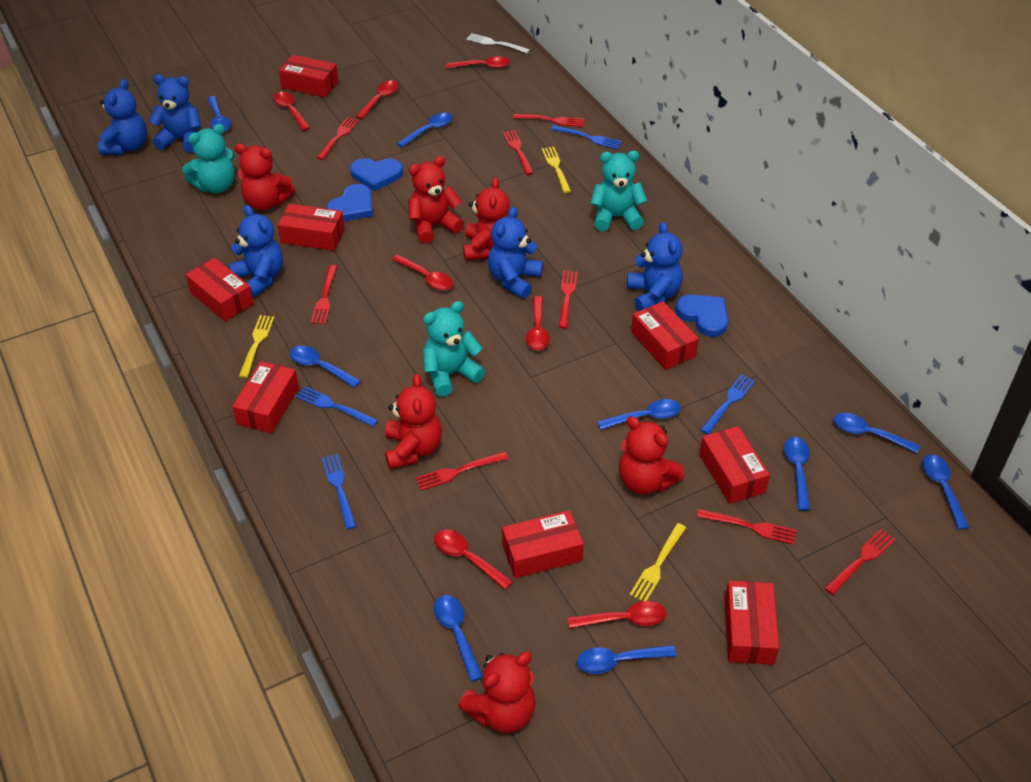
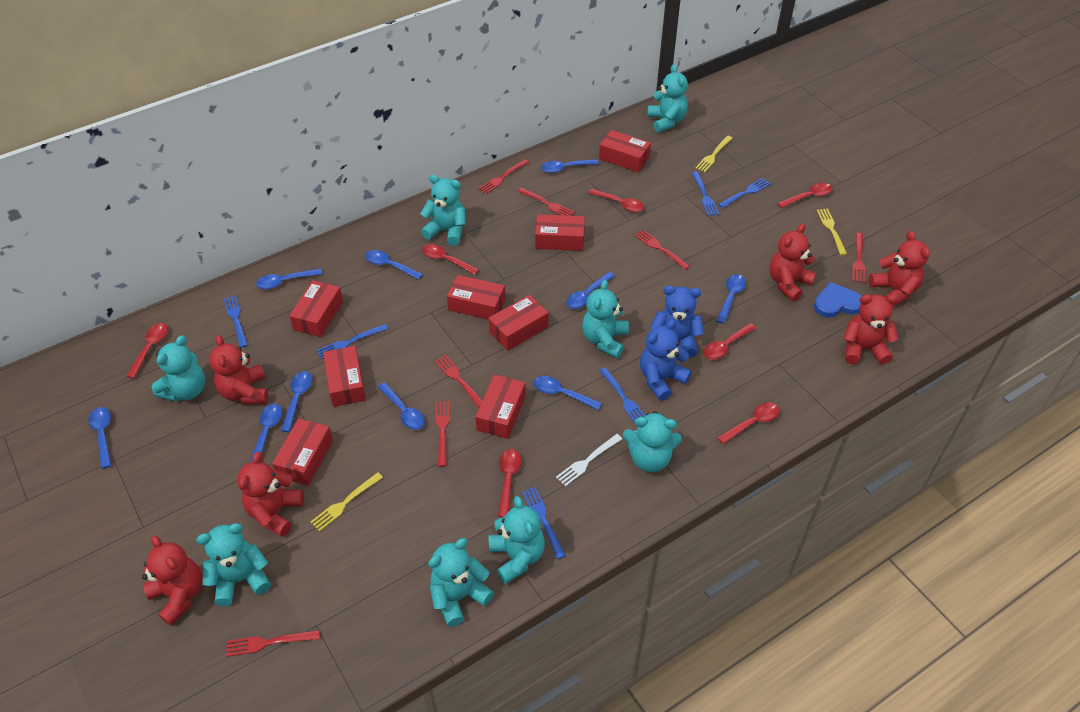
blue fork: 4 -> 6
blue heart: 3 -> 1
blue spoon: 9 -> 10
blue teddy bear: 5 -> 2
red fork: 8 -> 7
turquoise teddy bear: 3 -> 8

